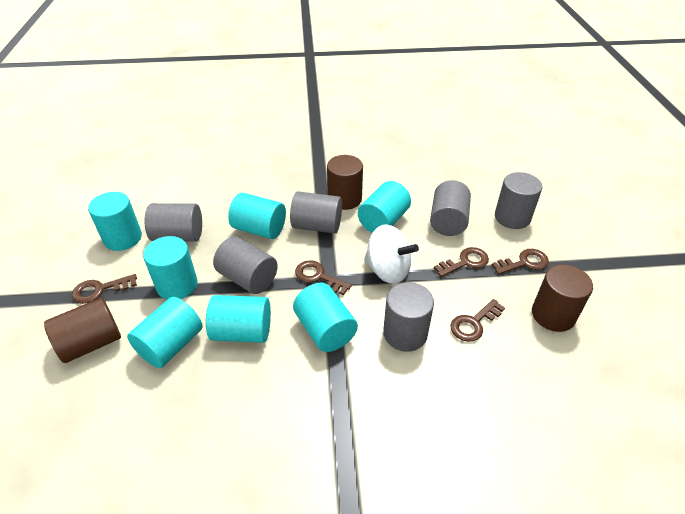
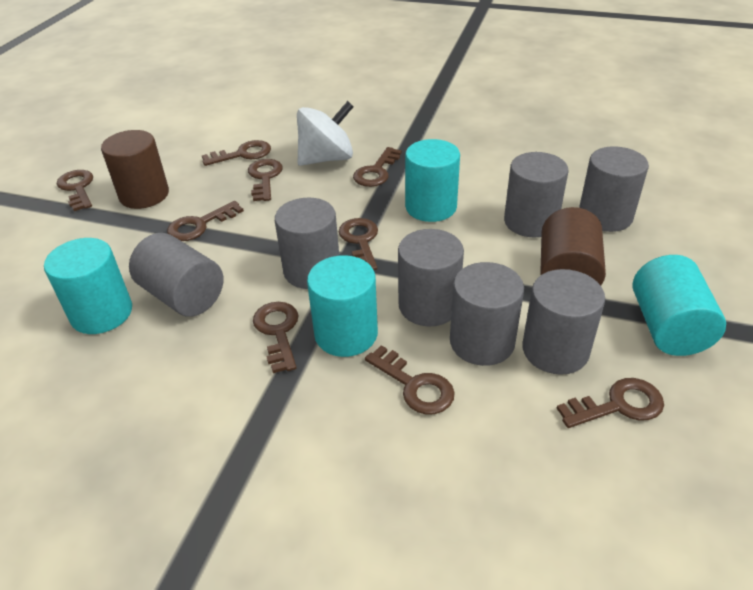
brown cylinder: 3 -> 2
brown key: 5 -> 9
grey cylinder: 6 -> 7
turquoise cylinder: 7 -> 4

